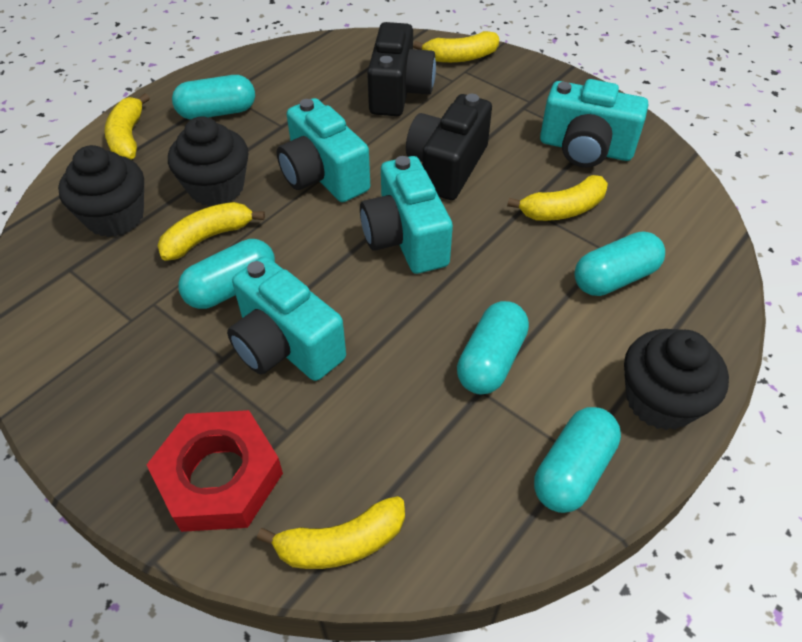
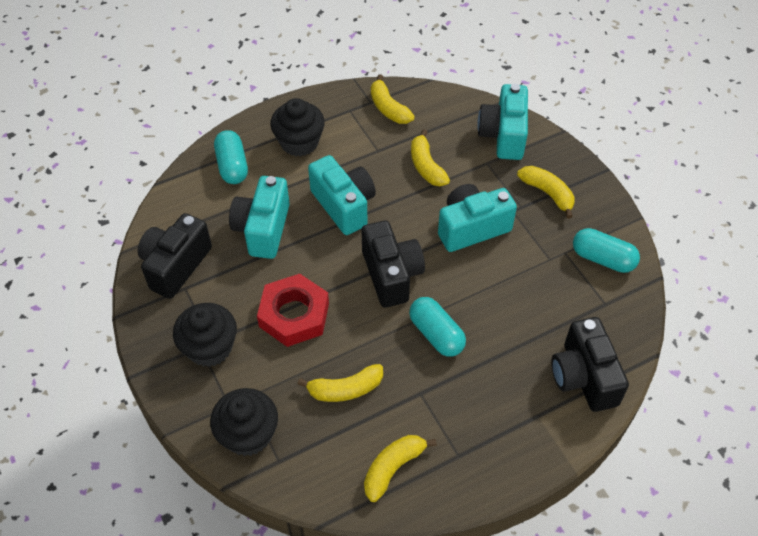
black camera: 2 -> 3
turquoise capsule: 5 -> 3

